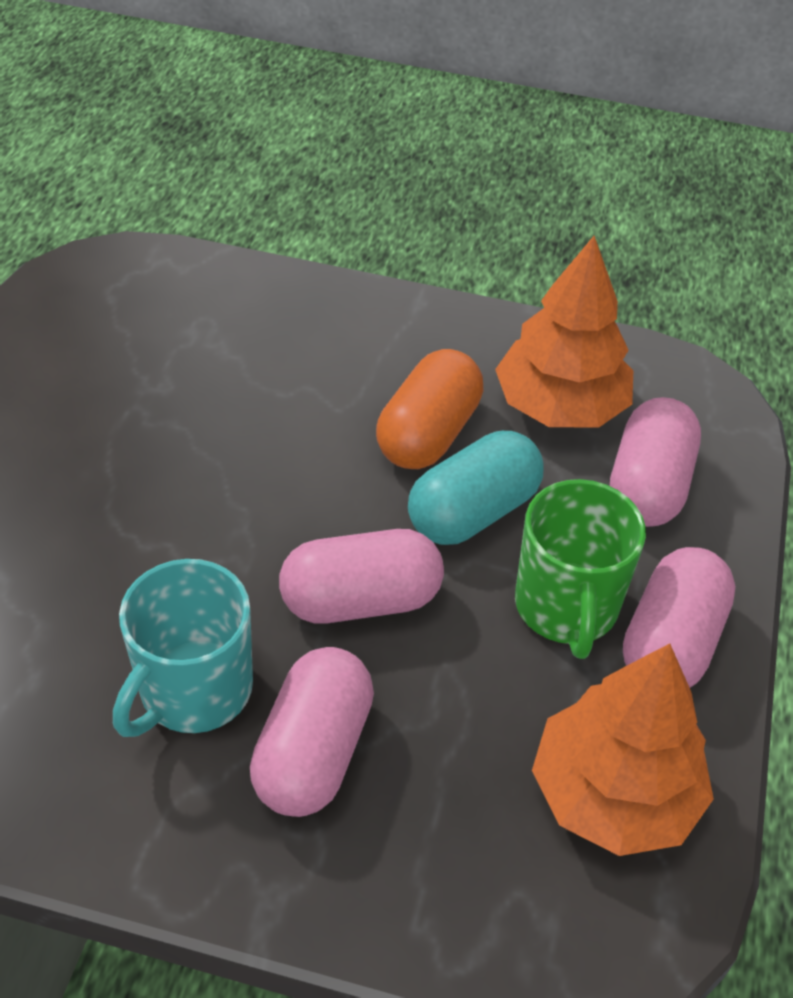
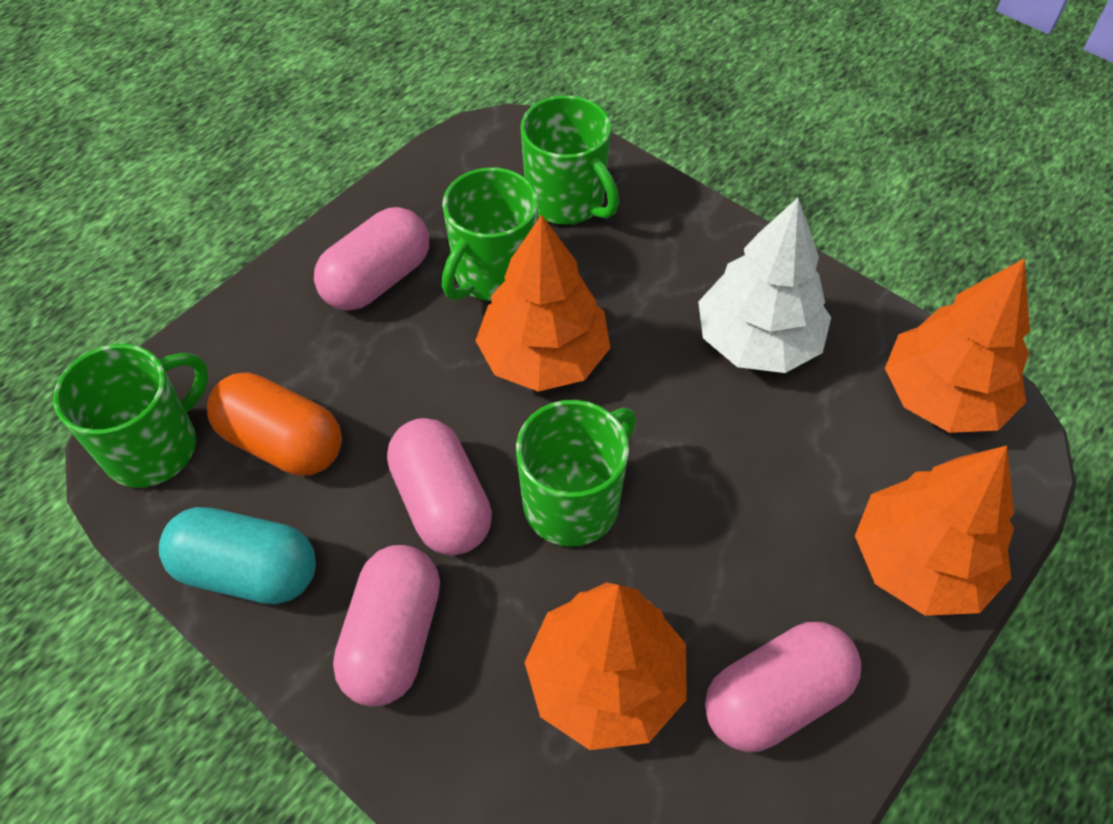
green mug: 1 -> 4
orange tree: 2 -> 4
turquoise mug: 1 -> 0
white tree: 0 -> 1

